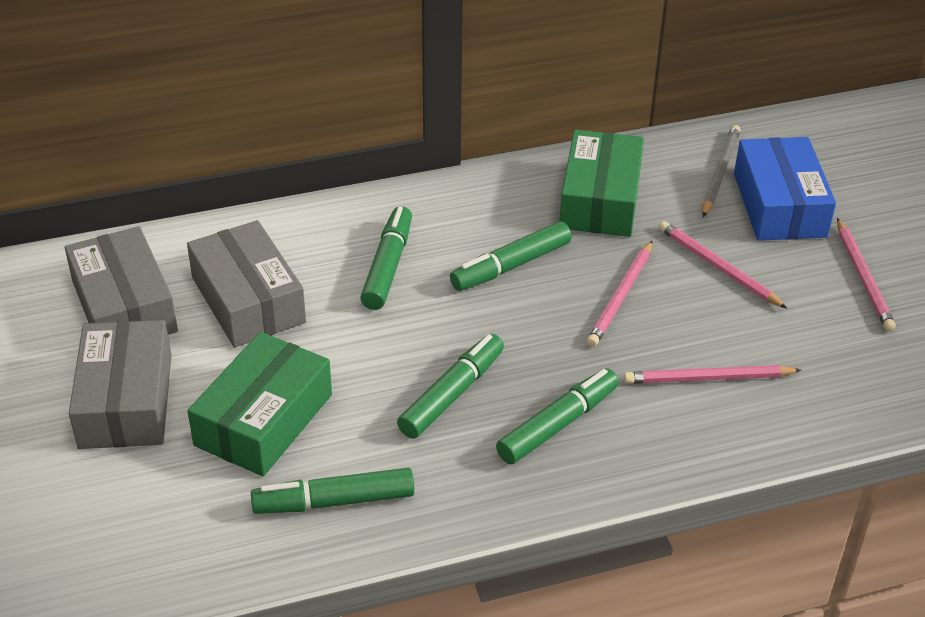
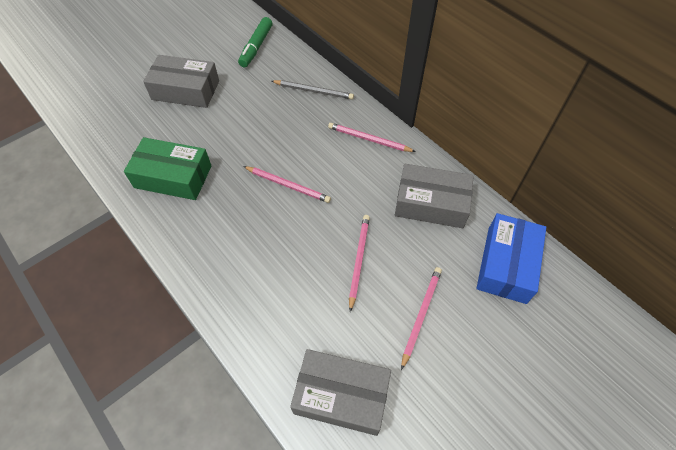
green box: 2 -> 1
green marker: 5 -> 1

